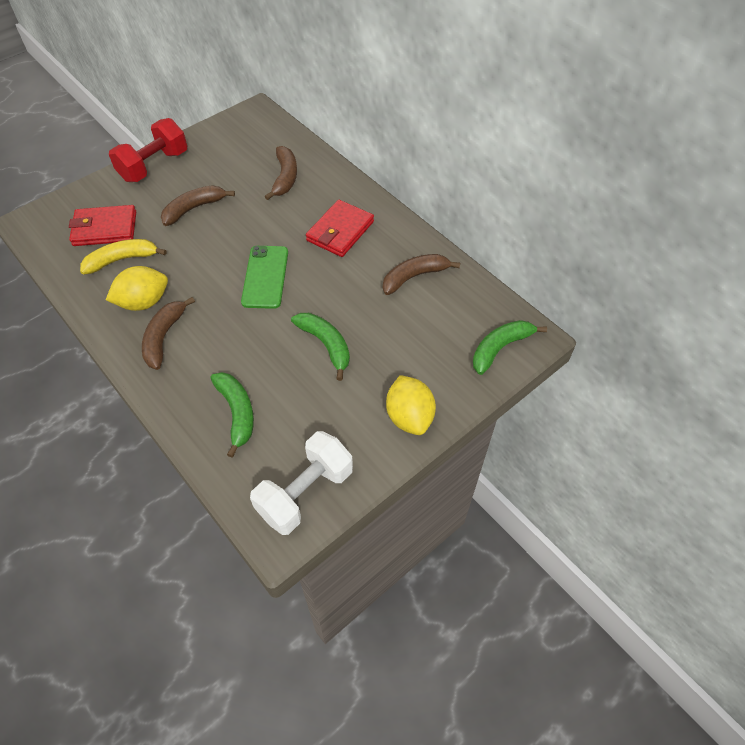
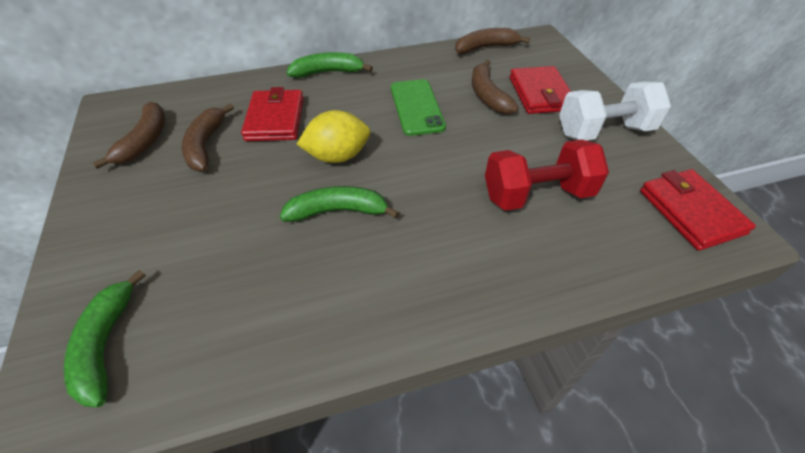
red wallet: 2 -> 3
yellow banana: 1 -> 0
yellow lemon: 2 -> 1

